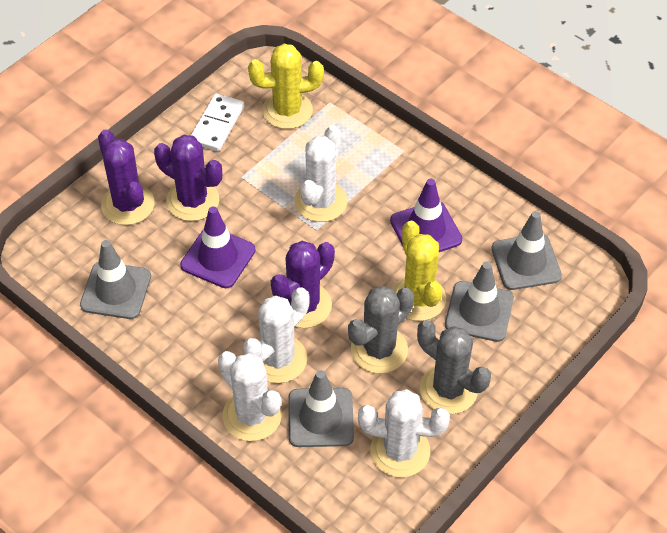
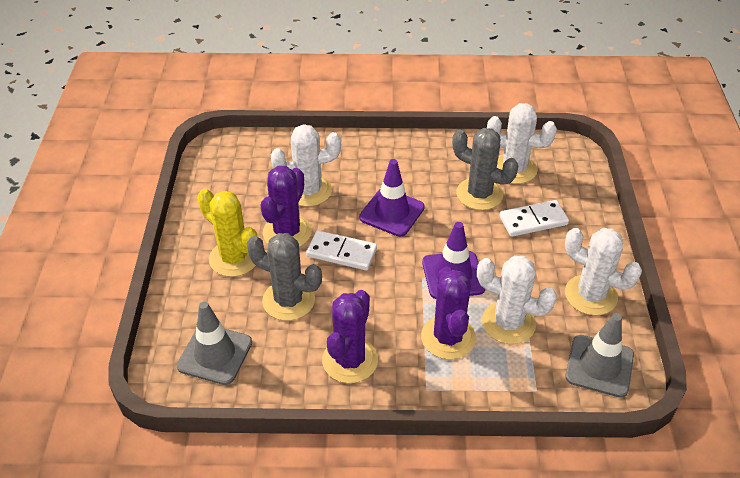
grey traffic cone: 4 -> 2
white domino: 1 -> 2
yellow cactus: 2 -> 1

